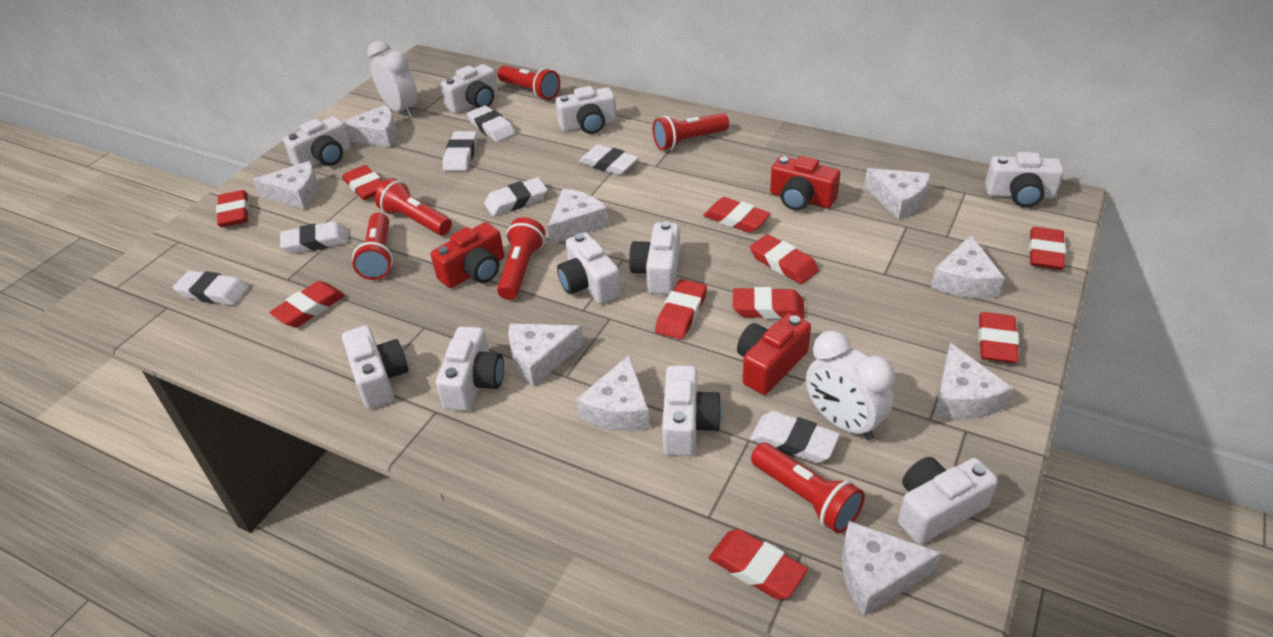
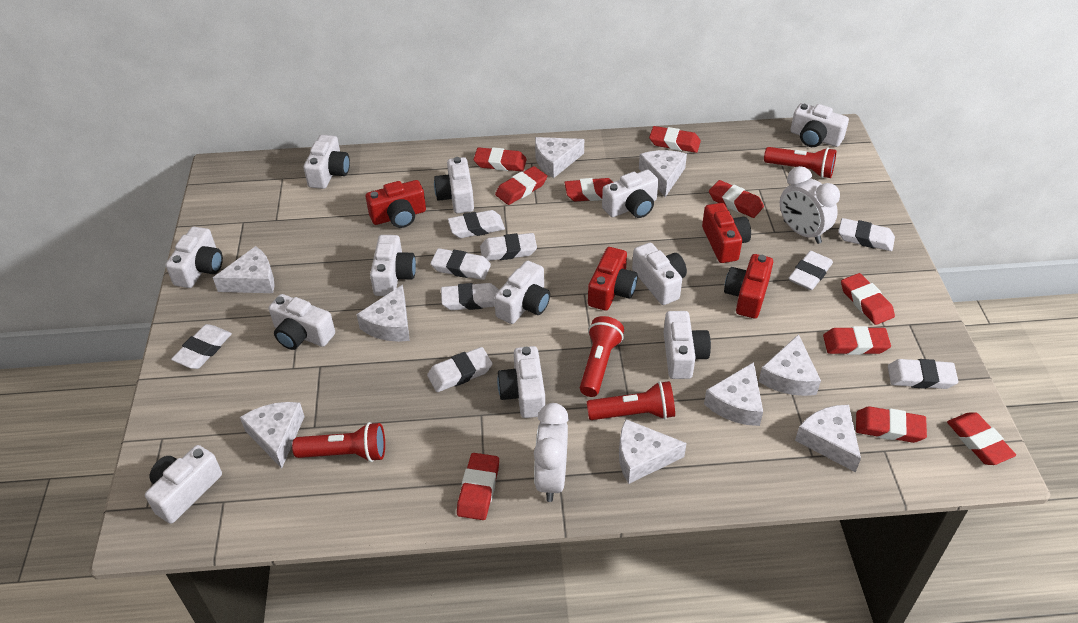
red camera: 3 -> 4
red flashlight: 6 -> 4
white camera: 10 -> 12
white eraser: 7 -> 9

